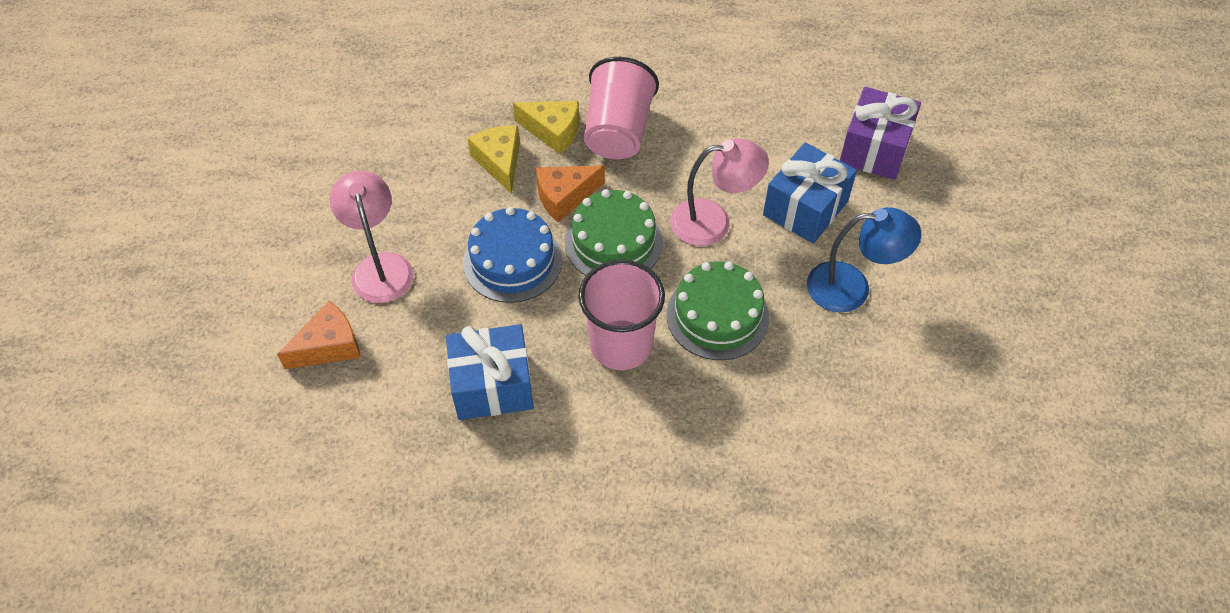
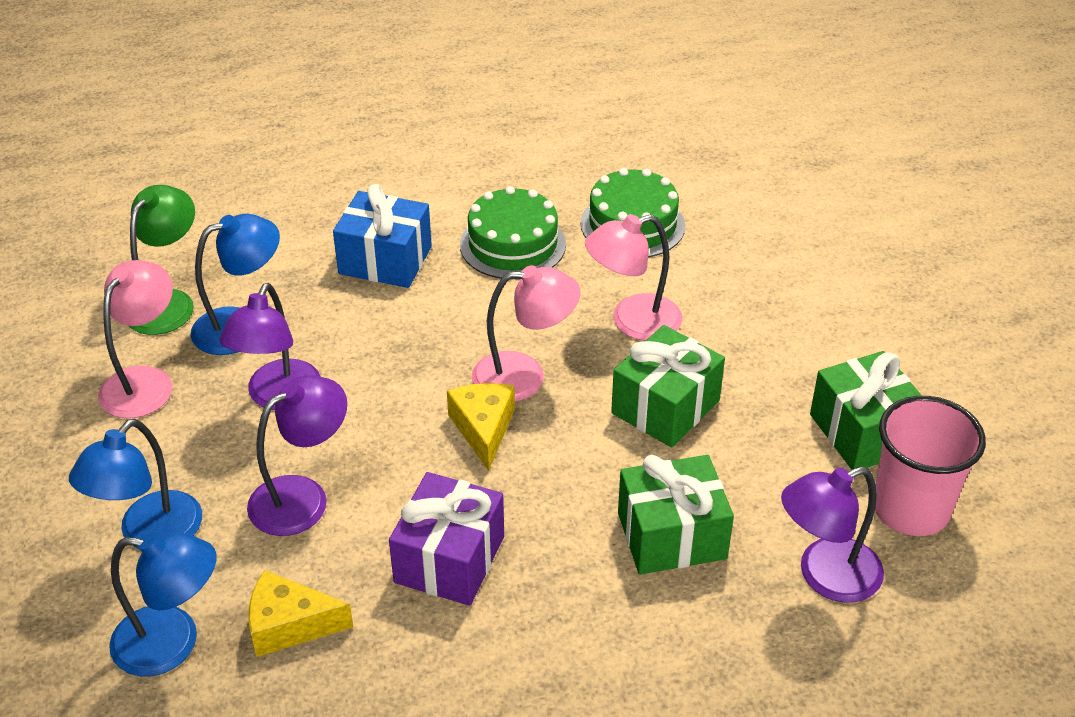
blue cake: 1 -> 0
blue gift: 2 -> 1
blue lamp: 1 -> 3
green gift: 0 -> 3
green lamp: 0 -> 1
orange cheese: 2 -> 0
pink cup: 2 -> 1
pink lamp: 2 -> 3
purple lamp: 0 -> 3

